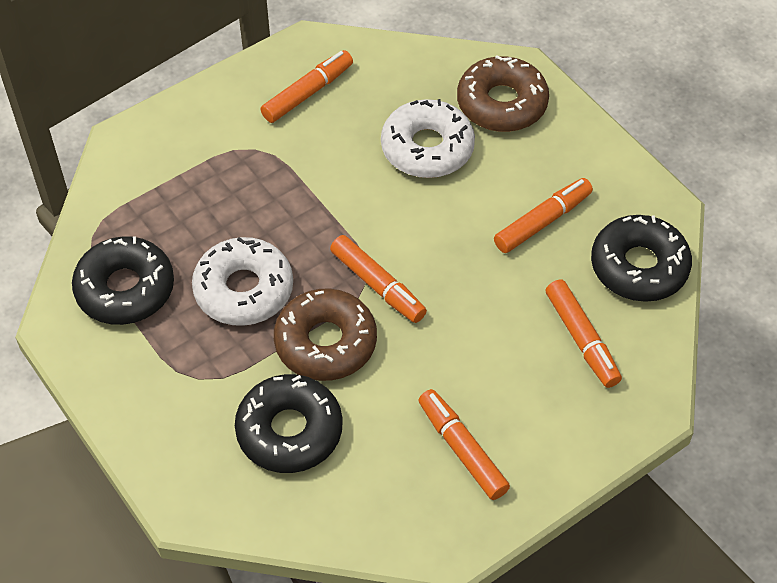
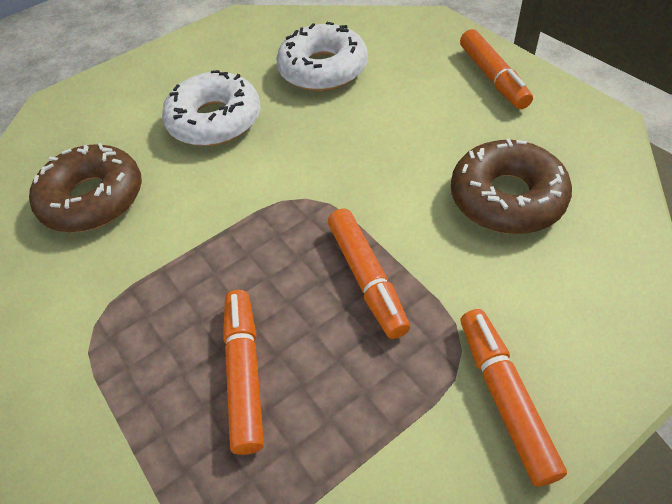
black donut: 3 -> 0
orange marker: 5 -> 4

